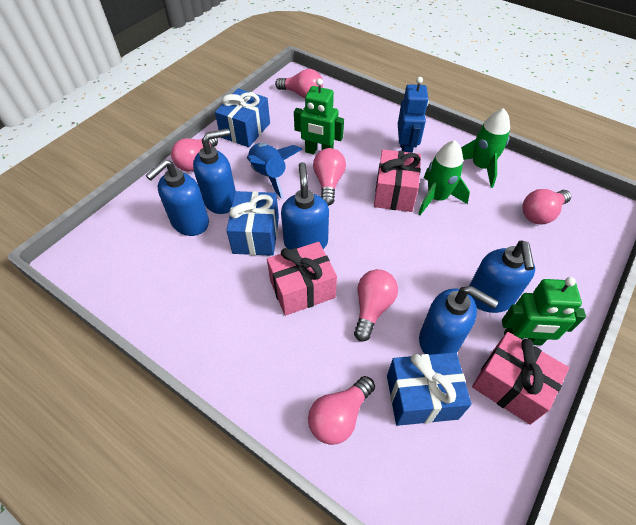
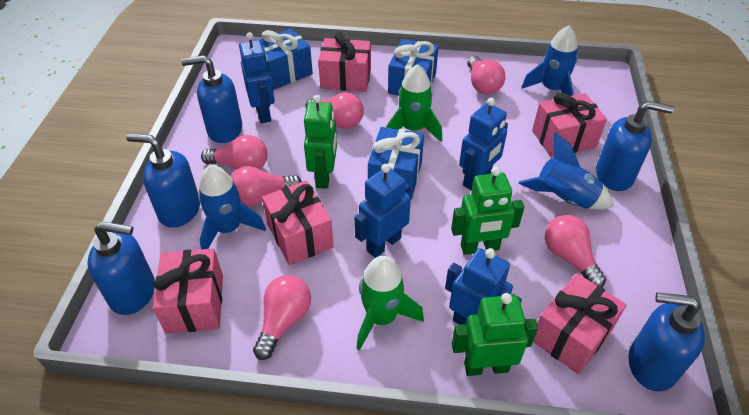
blue robot: 1 -> 4
blue rocket: 1 -> 3
green robot: 2 -> 3
pink gift: 3 -> 5

